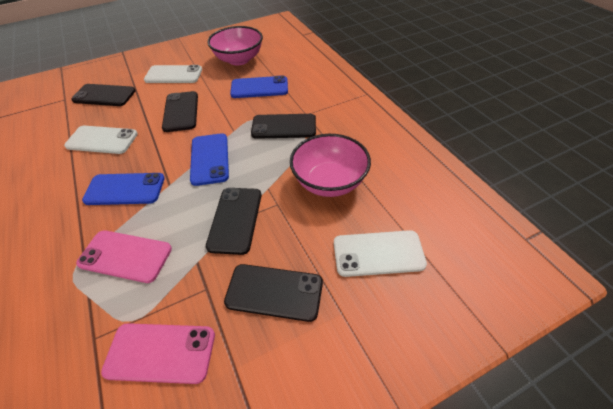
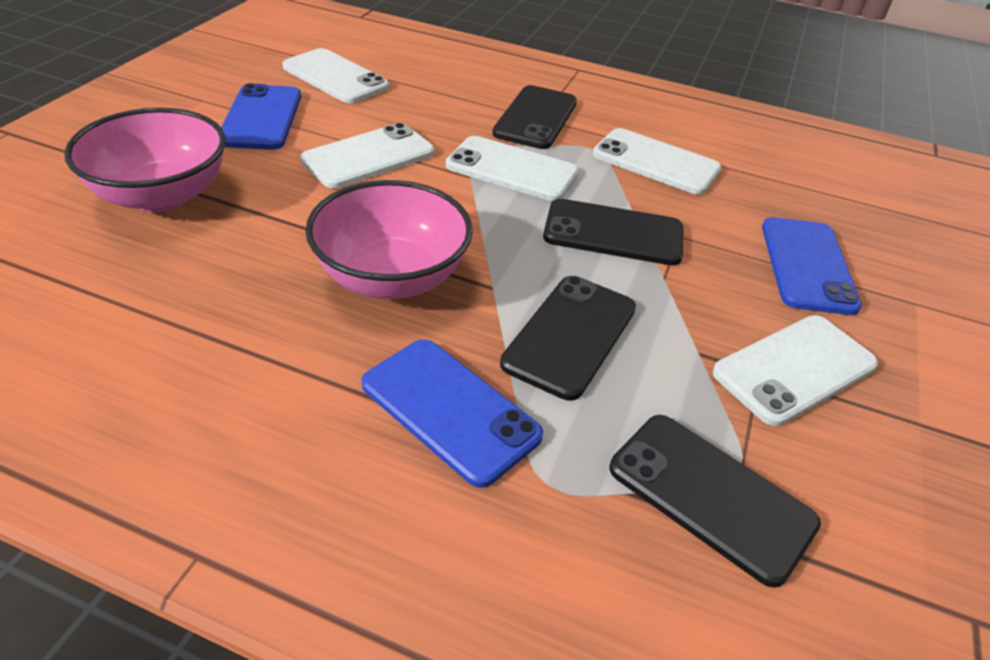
black phone: 5 -> 4
pink phone: 2 -> 0
white phone: 3 -> 5

